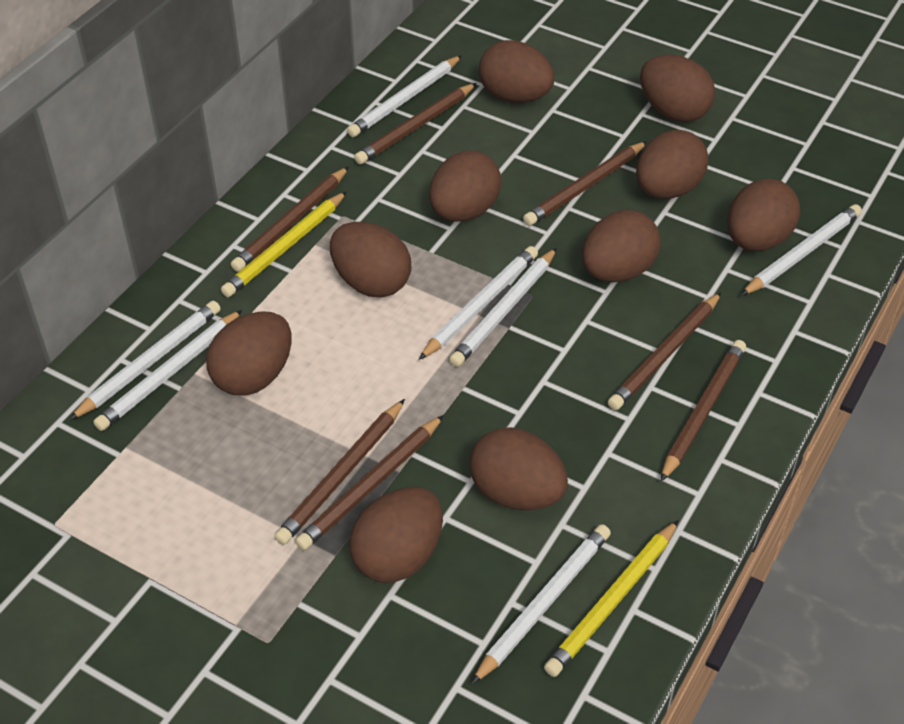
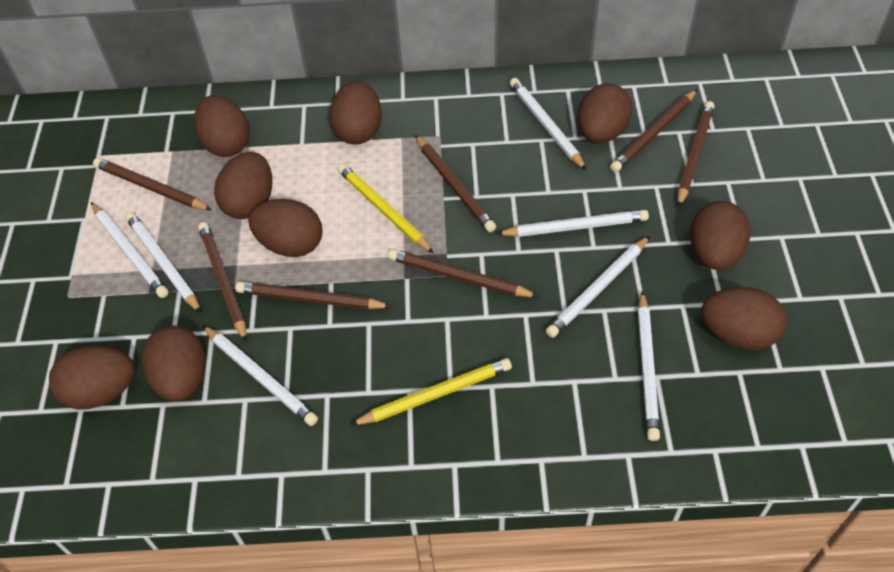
brown egg: 10 -> 9

